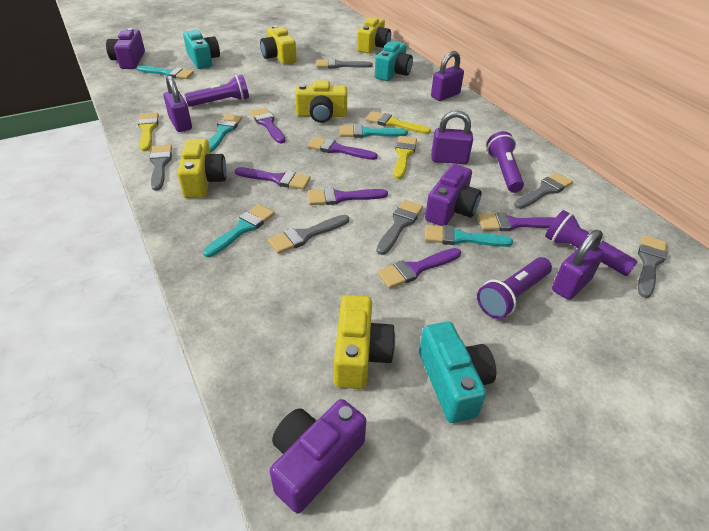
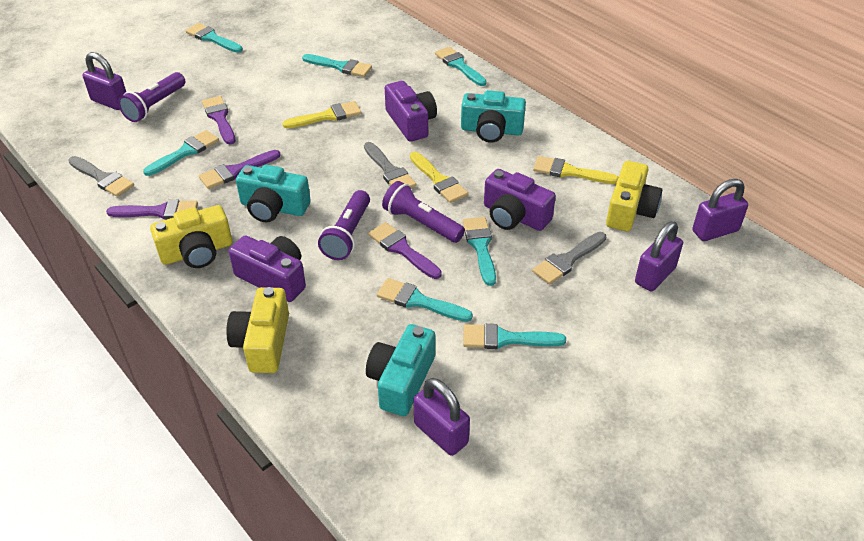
grey brush: 6 -> 3
purple brush: 6 -> 4
purple flashlight: 4 -> 3
turquoise brush: 5 -> 7
yellow camera: 5 -> 3

